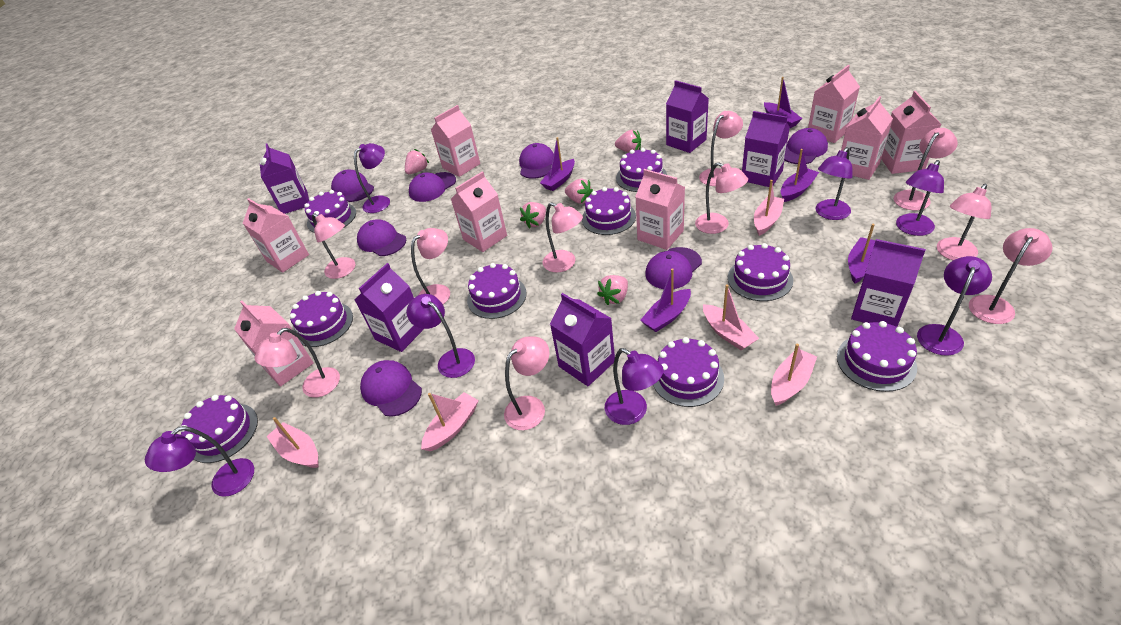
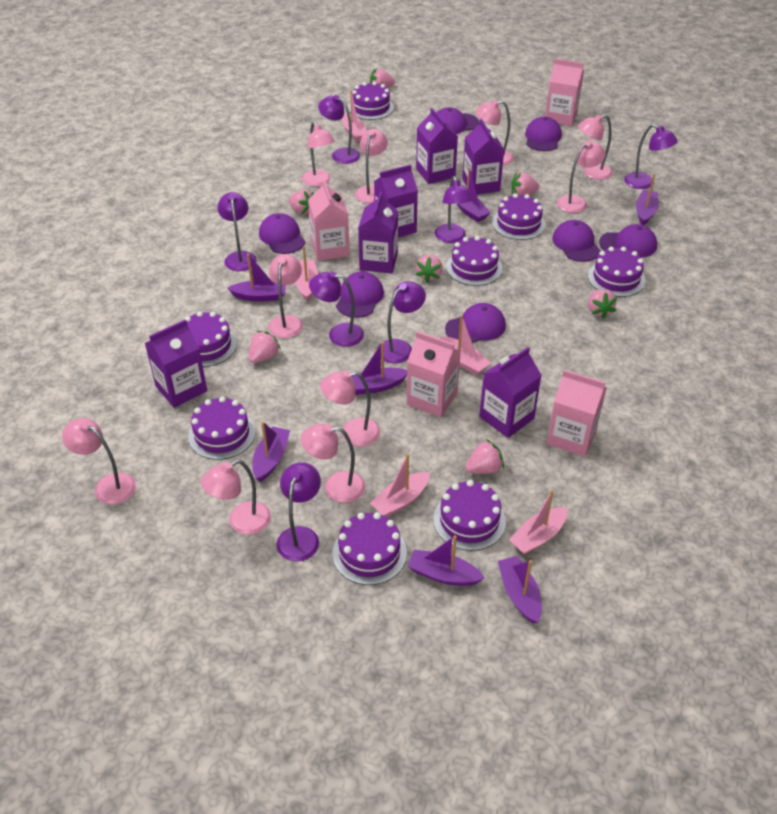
pink carton: 8 -> 4
pink strawberry: 5 -> 7
purple boat: 5 -> 7
purple cake: 9 -> 8

